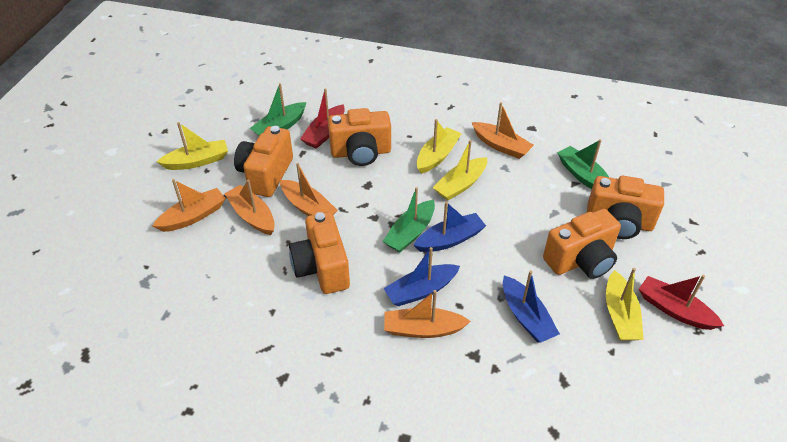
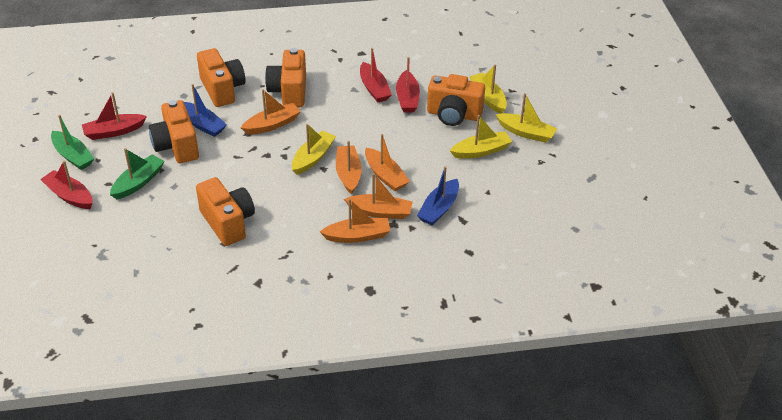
blue boat: 3 -> 2
green boat: 3 -> 2
red boat: 2 -> 4

